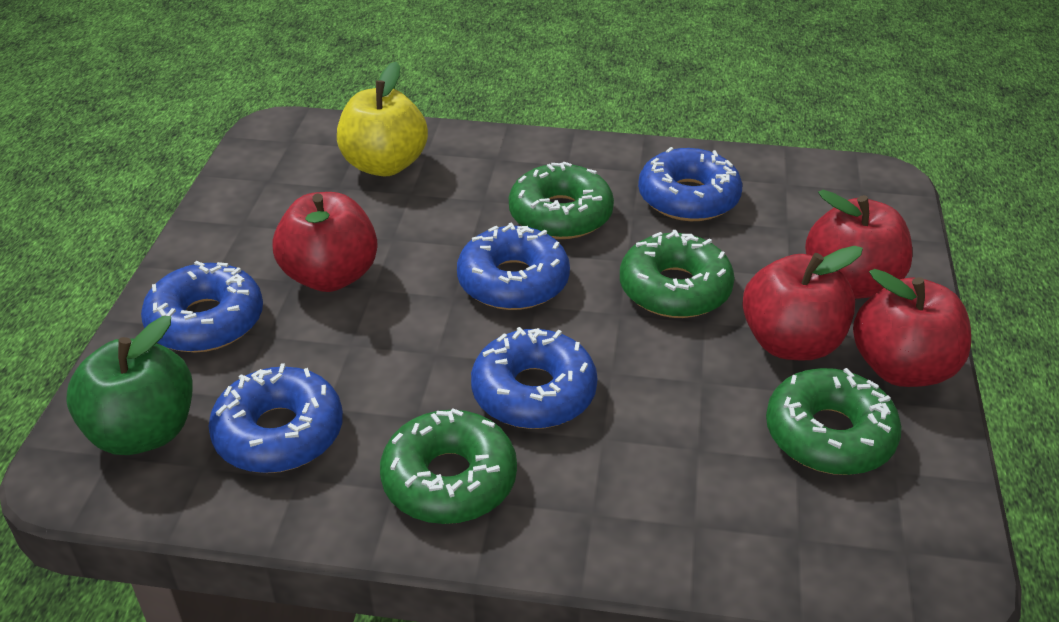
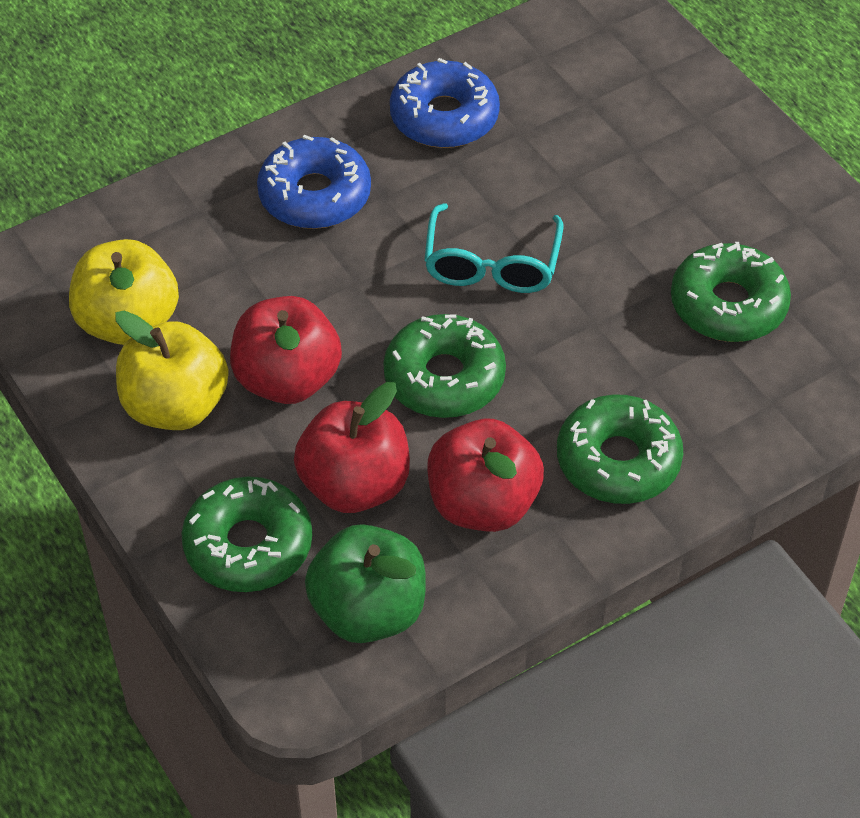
blue donut: 5 -> 2
red apple: 4 -> 3
turquoise glasses: 0 -> 1
yellow apple: 1 -> 2

